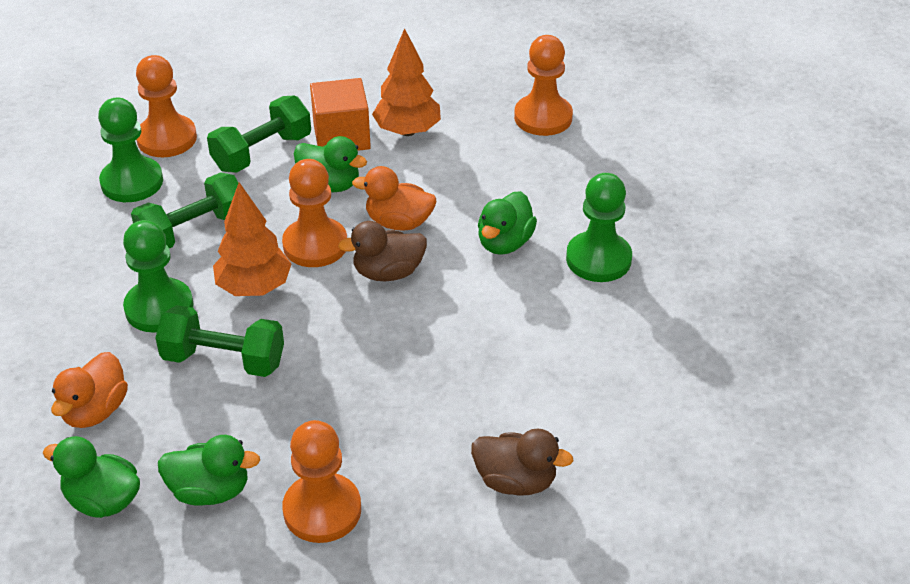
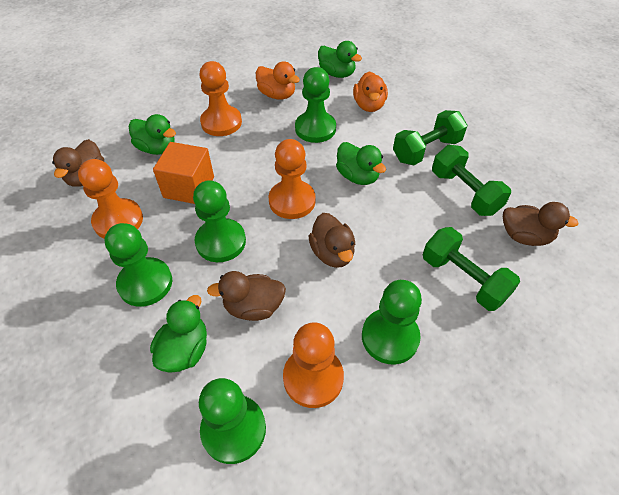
brown duck: 2 -> 4
green pawn: 3 -> 5
orange tree: 2 -> 0

